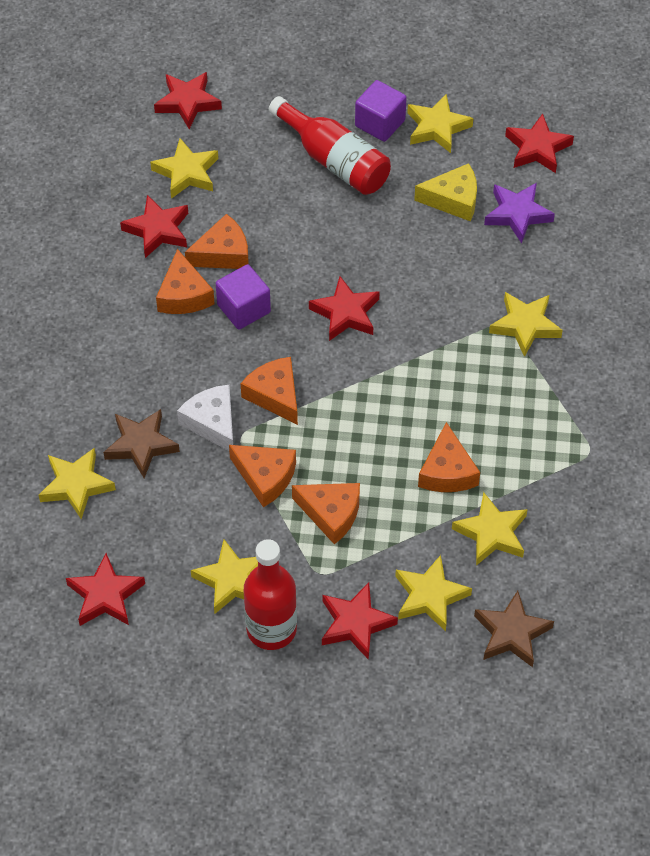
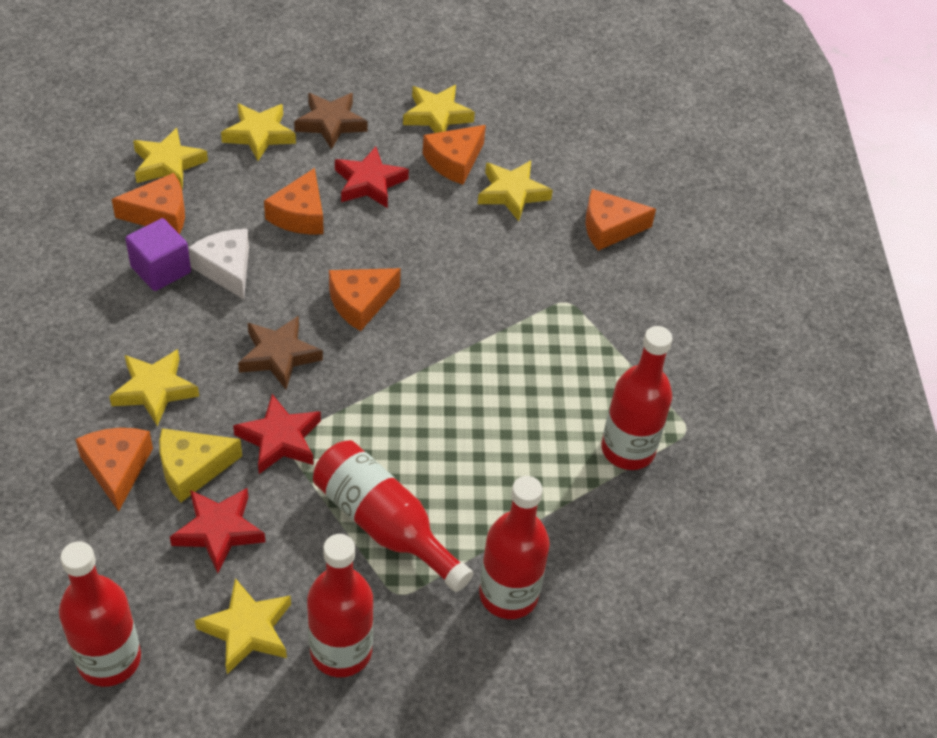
purple cube: 2 -> 1
purple star: 1 -> 0
red bottle: 2 -> 5
red star: 6 -> 3
yellow star: 7 -> 6

